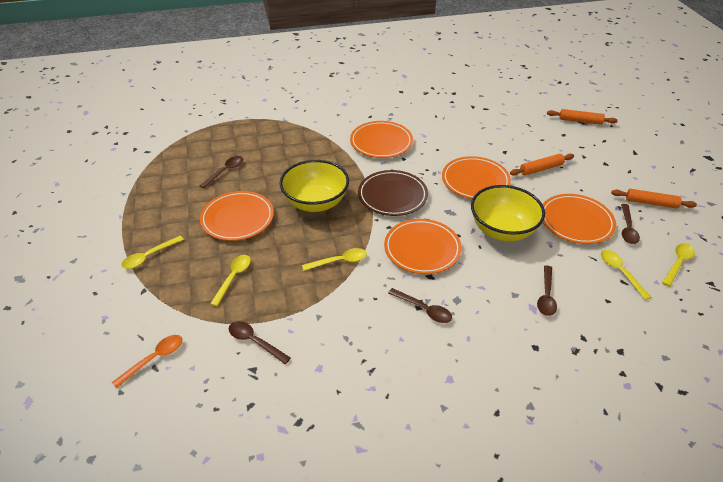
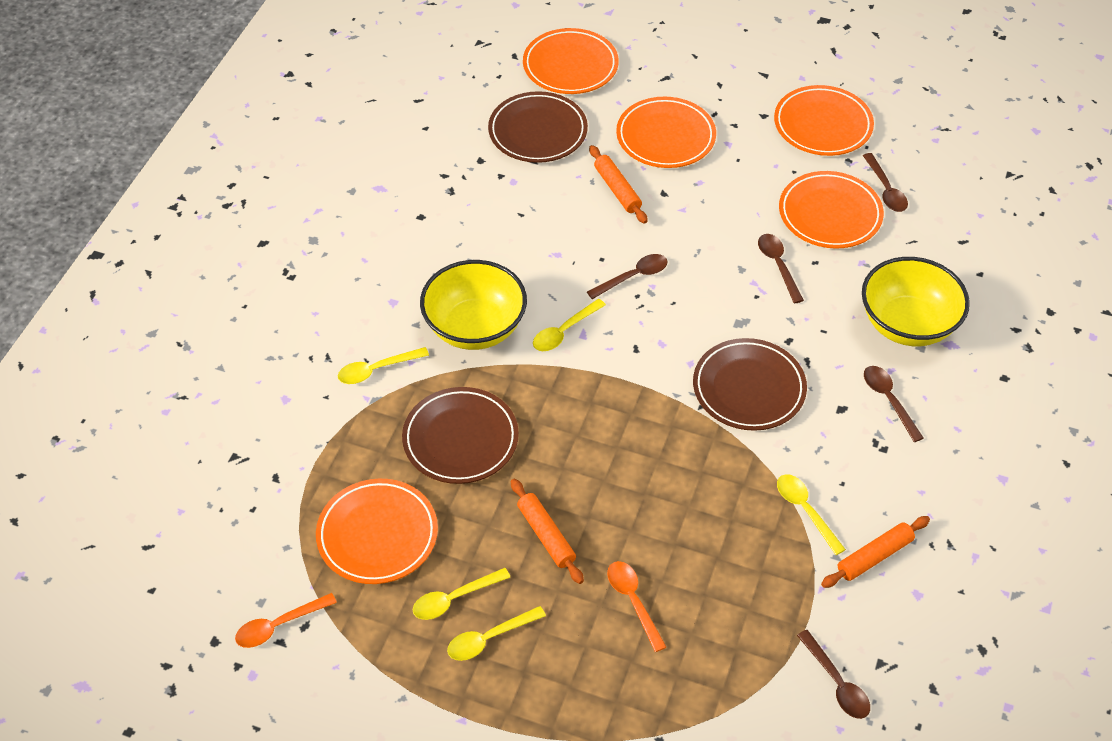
brown plate: 1 -> 3
orange spoon: 1 -> 2

